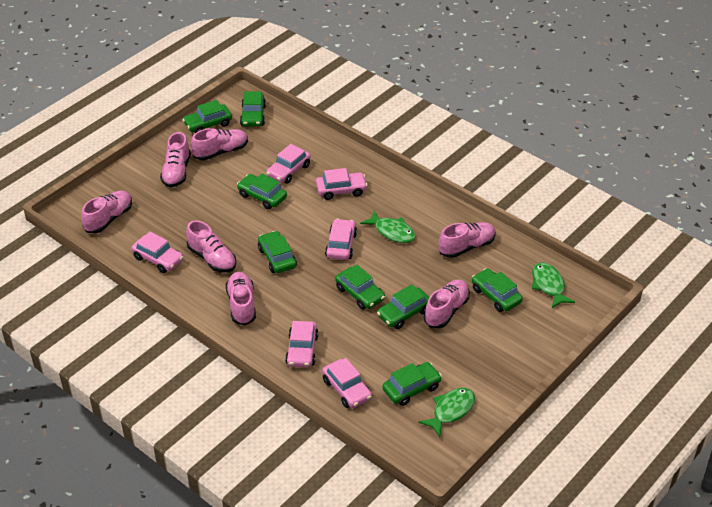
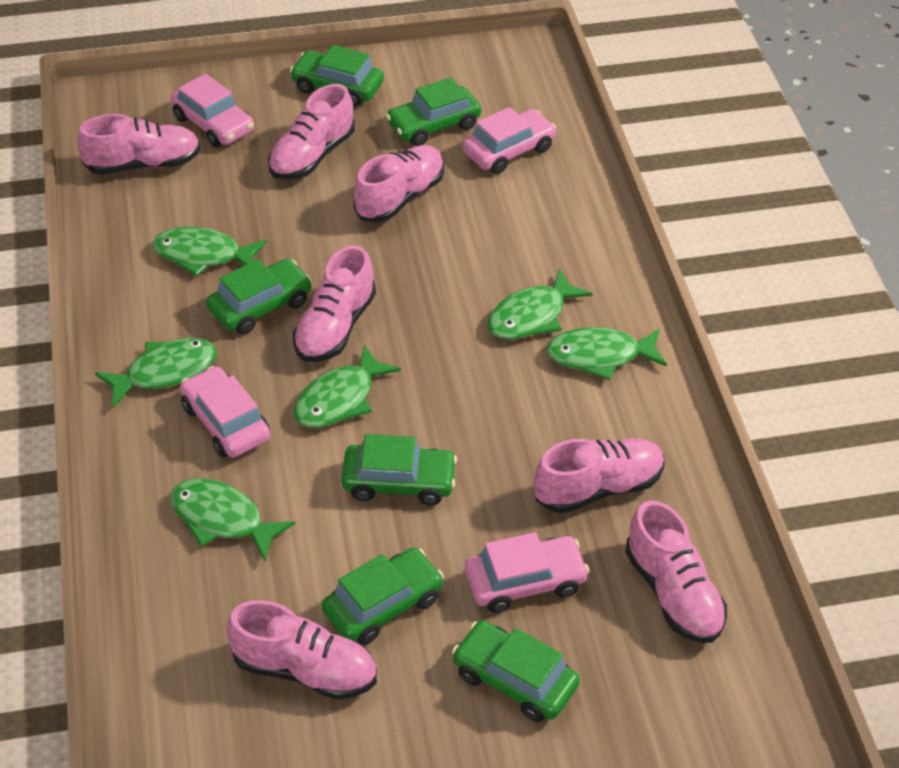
green car: 8 -> 6
green fish: 3 -> 6
pink car: 6 -> 4

